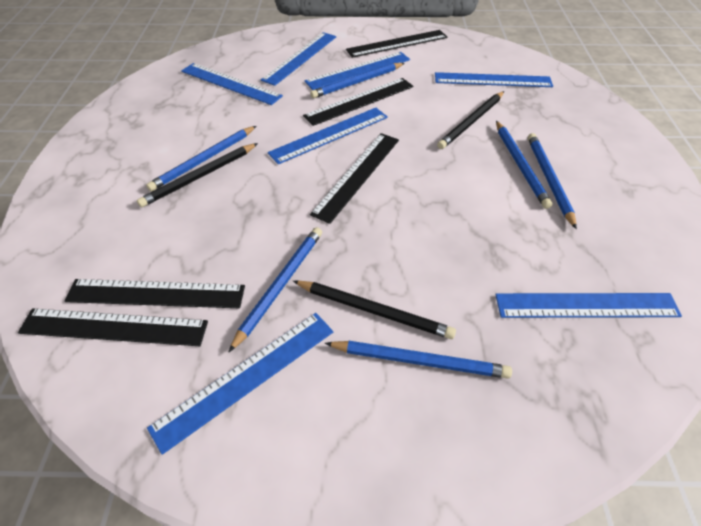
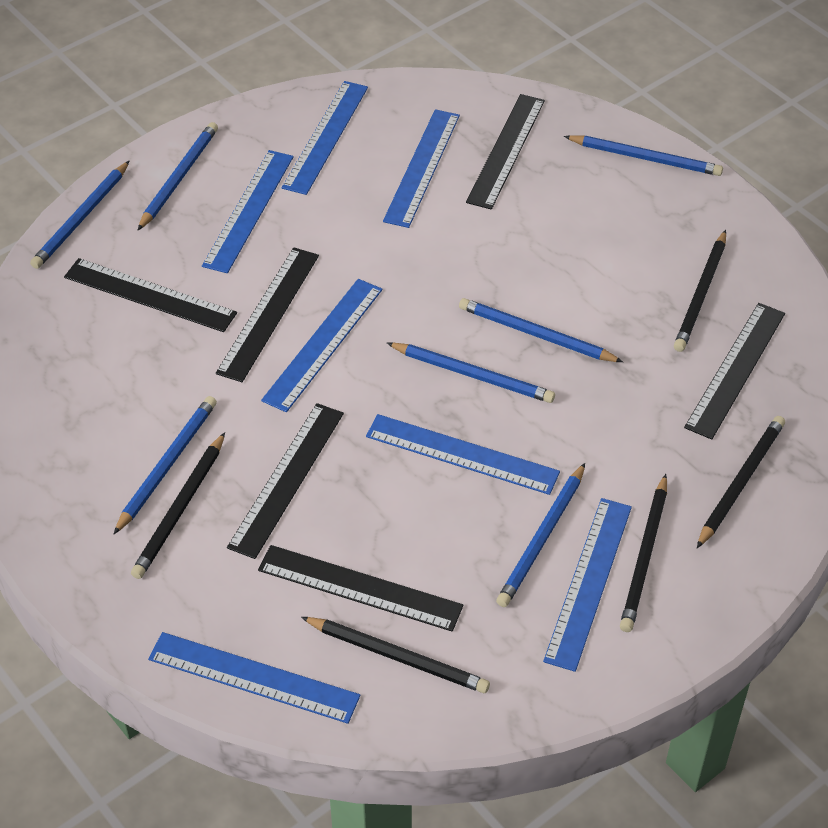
black pencil: 3 -> 5
black ruler: 5 -> 6
blue pencil: 6 -> 7

